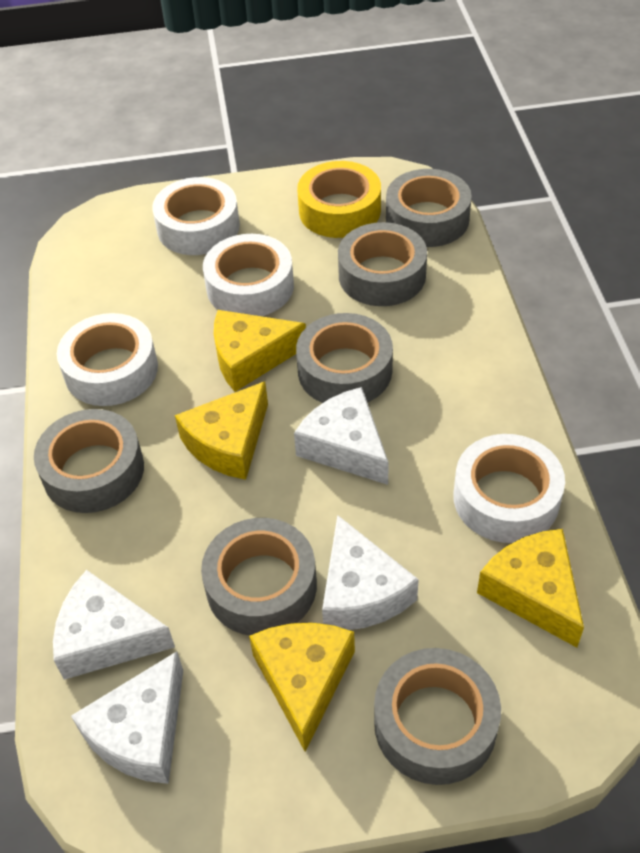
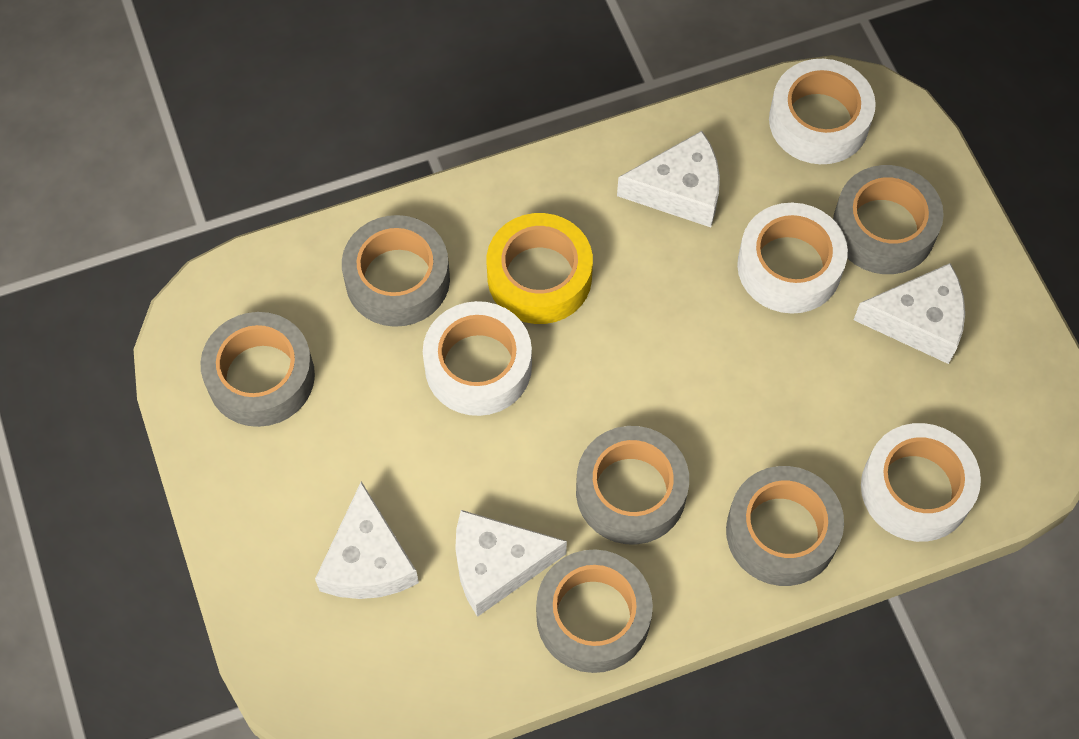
yellow cheese: 4 -> 0

